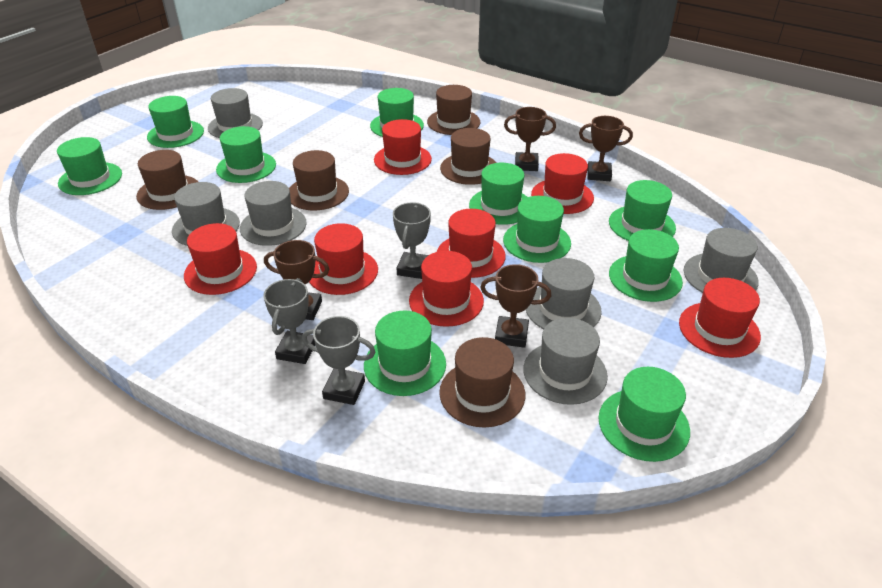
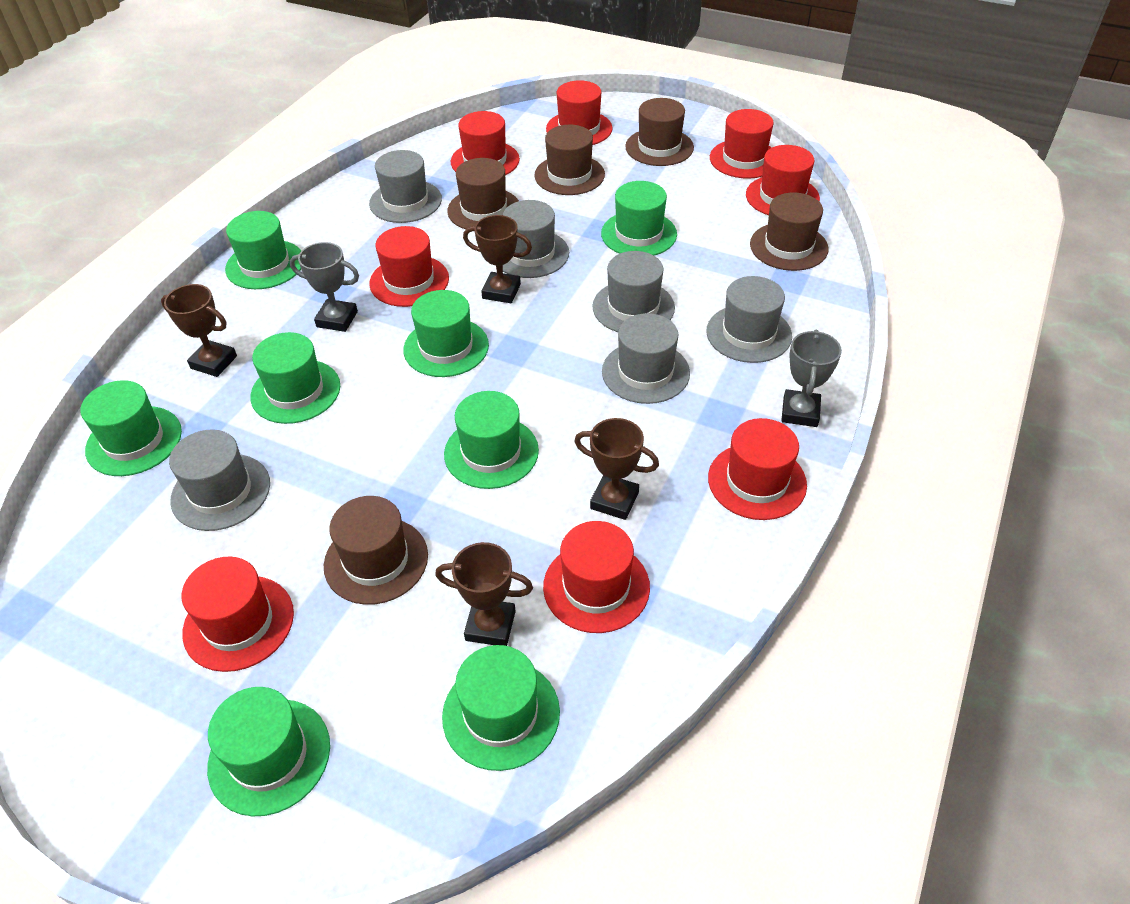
green hat: 10 -> 8
grey trophy: 3 -> 2
red hat: 7 -> 8

